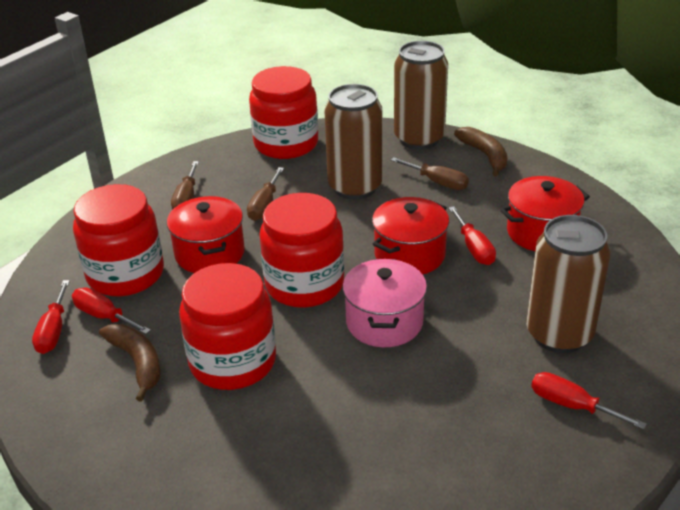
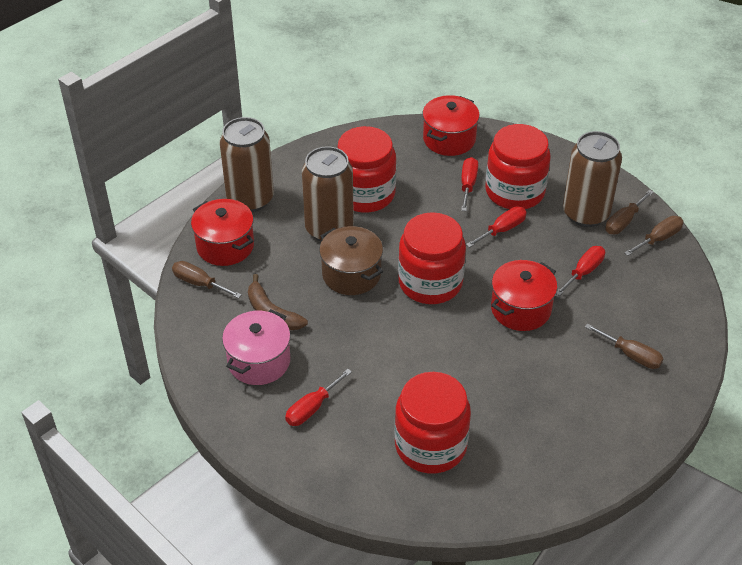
brown banana: 2 -> 1
brown pot: 0 -> 1
brown screwdriver: 3 -> 4

